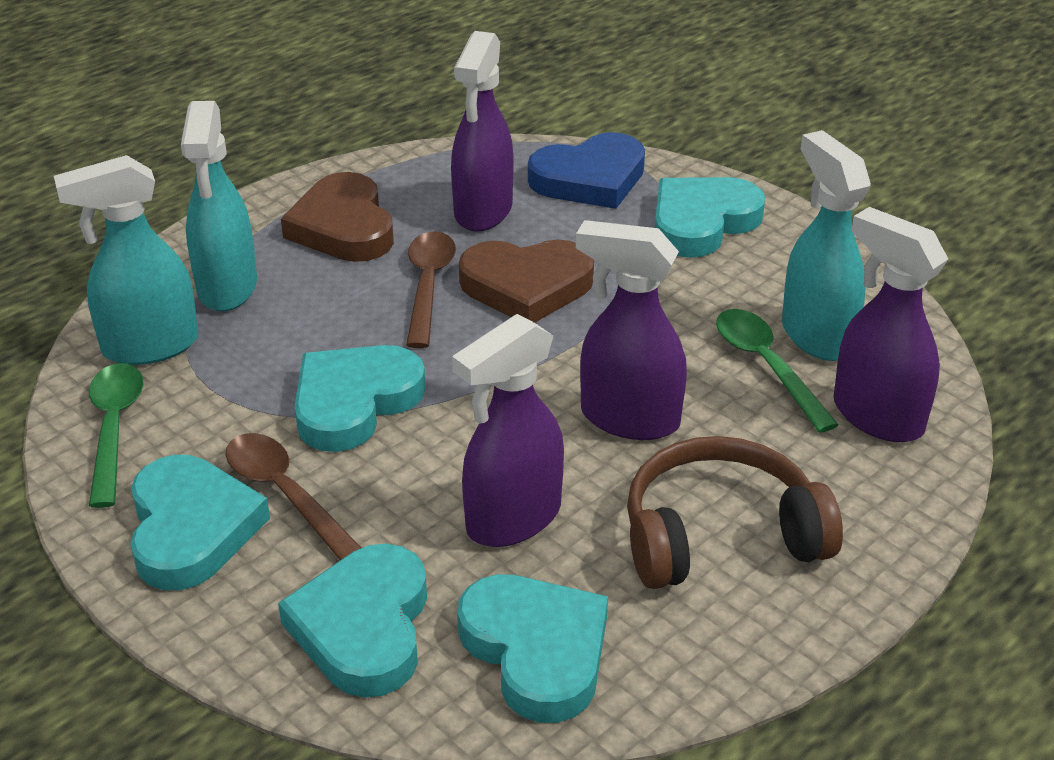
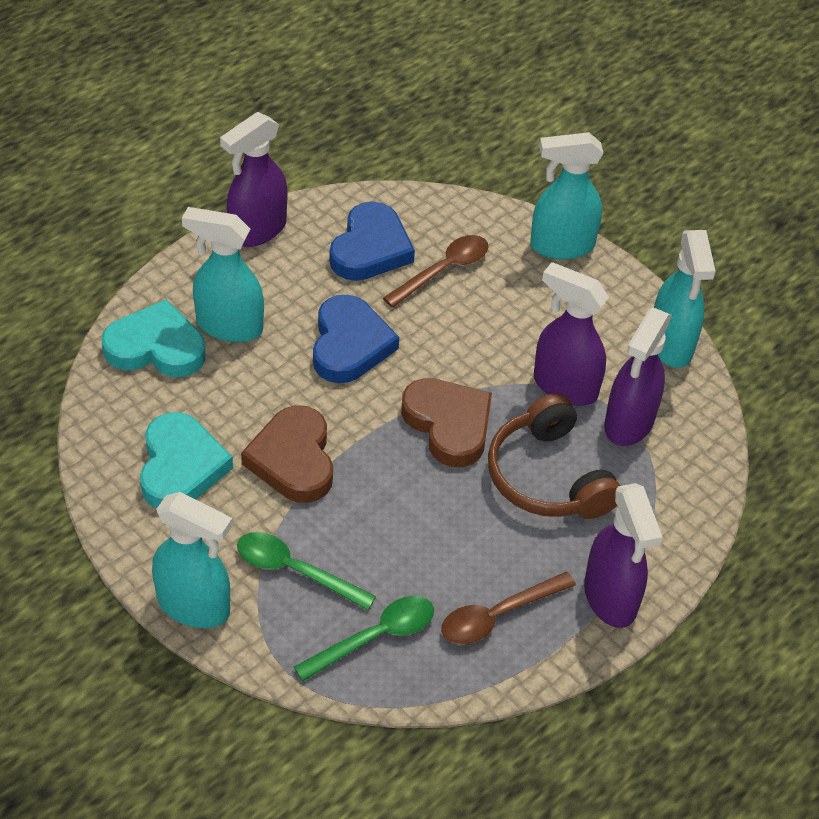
blue heart: 1 -> 2
turquoise heart: 5 -> 2
turquoise spray bottle: 3 -> 4

